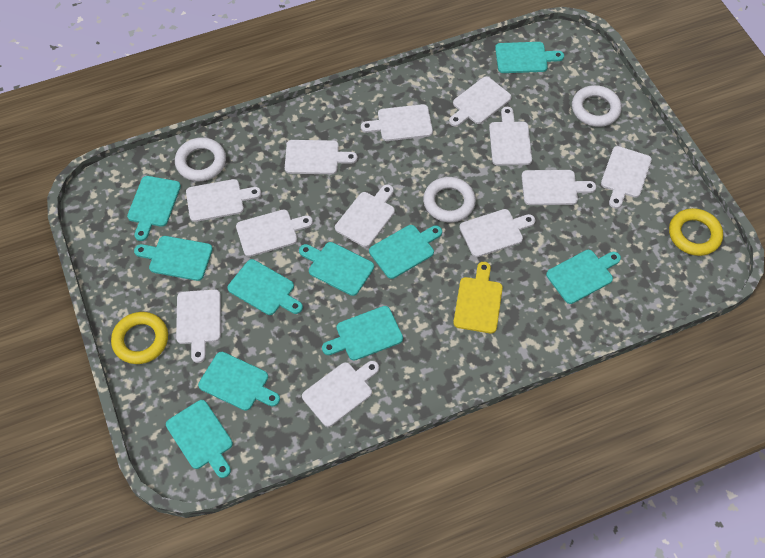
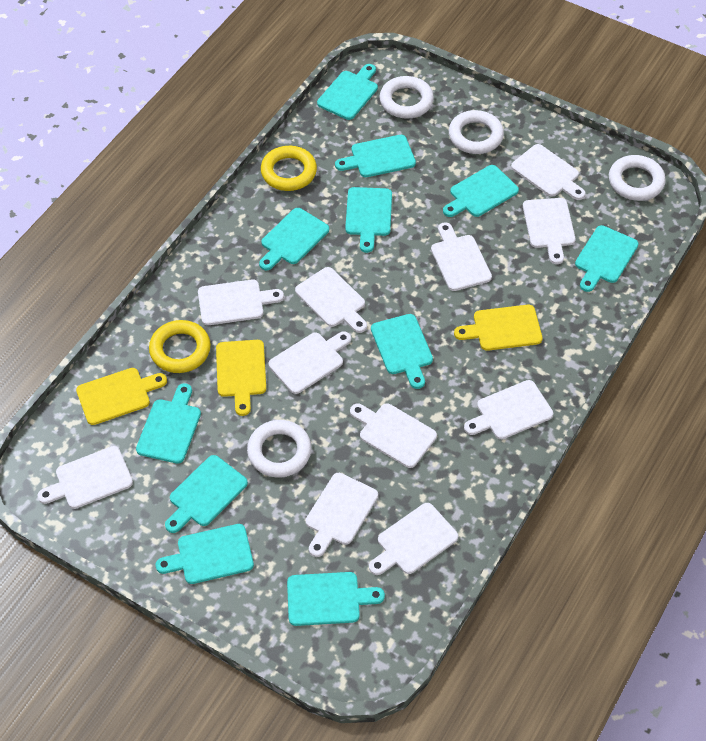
turquoise cutting board: 10 -> 11
white cutting board: 12 -> 11
white ring: 3 -> 4
yellow cutting board: 1 -> 3

